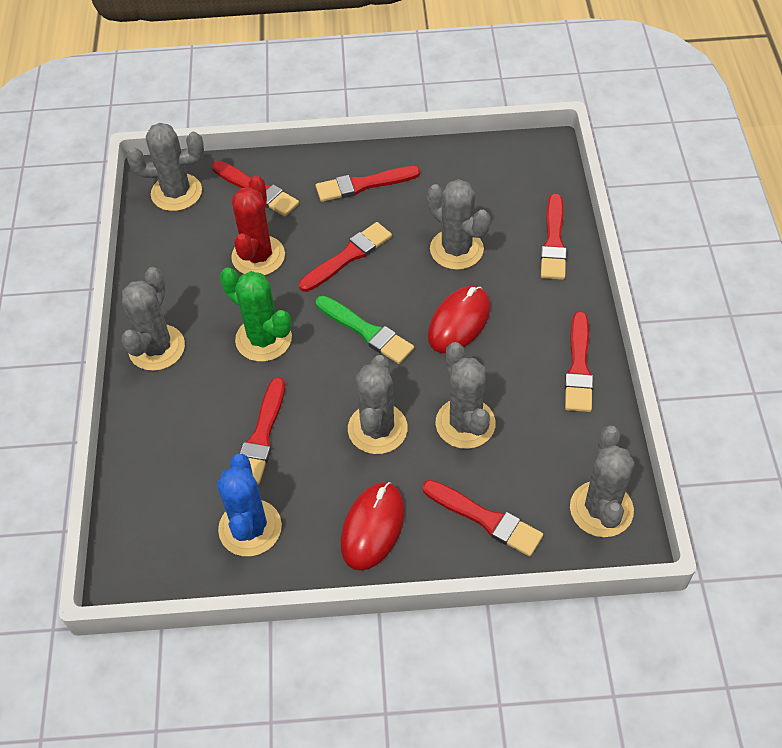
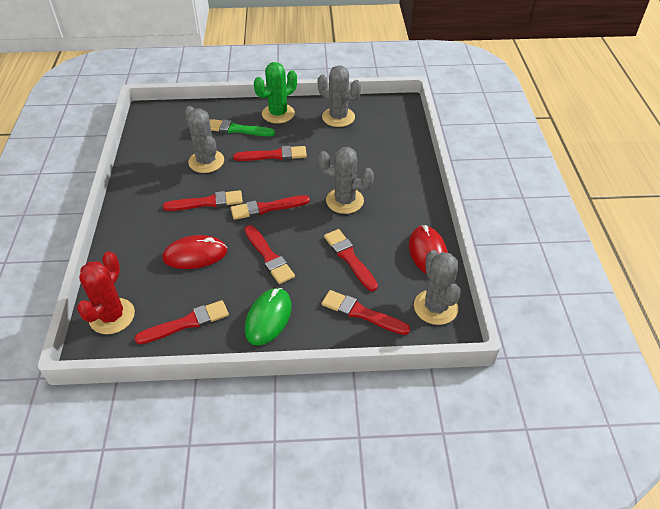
blue cactus: 1 -> 0
green mouse: 0 -> 1
grey cactus: 6 -> 4

